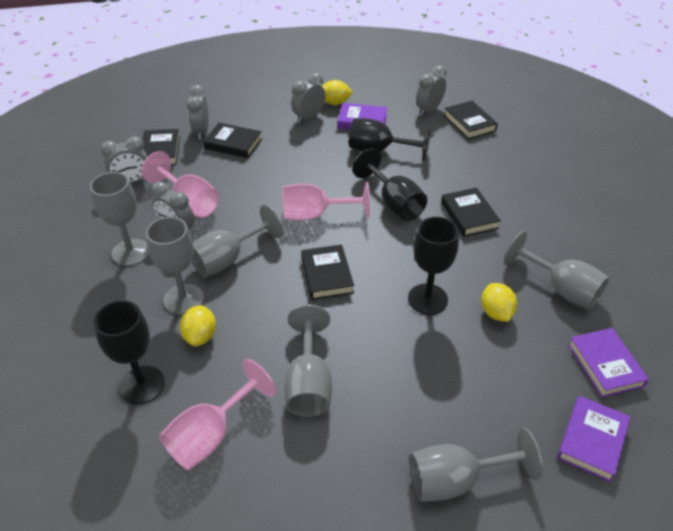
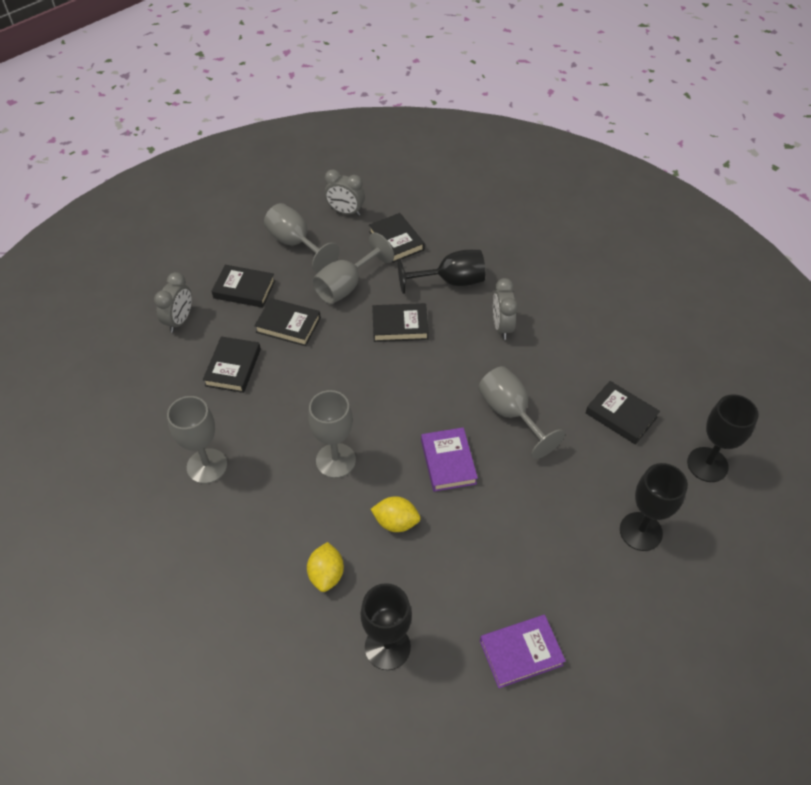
black book: 5 -> 6
grey clock: 5 -> 3
grey goblet: 6 -> 5
pink goblet: 3 -> 0
purple book: 3 -> 2
yellow lemon: 3 -> 2

